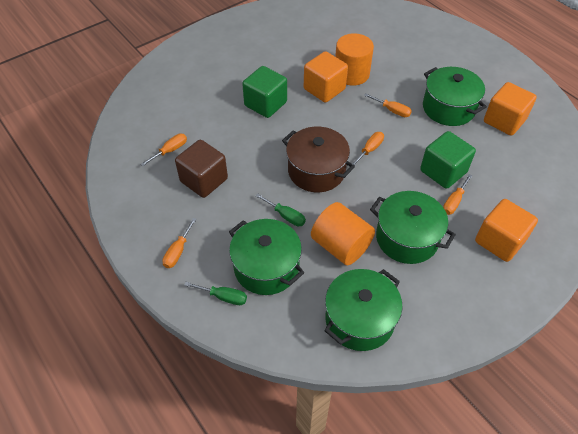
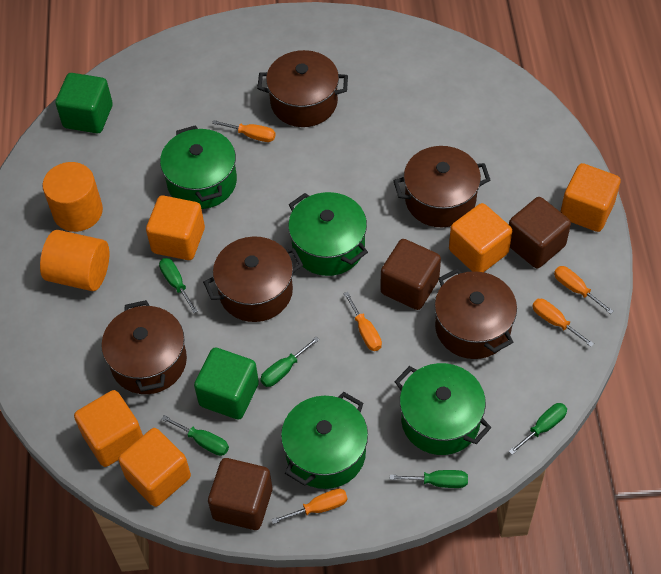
brown cube: 1 -> 3
brown pot: 1 -> 5
green screwdriver: 2 -> 5
orange cube: 3 -> 5

